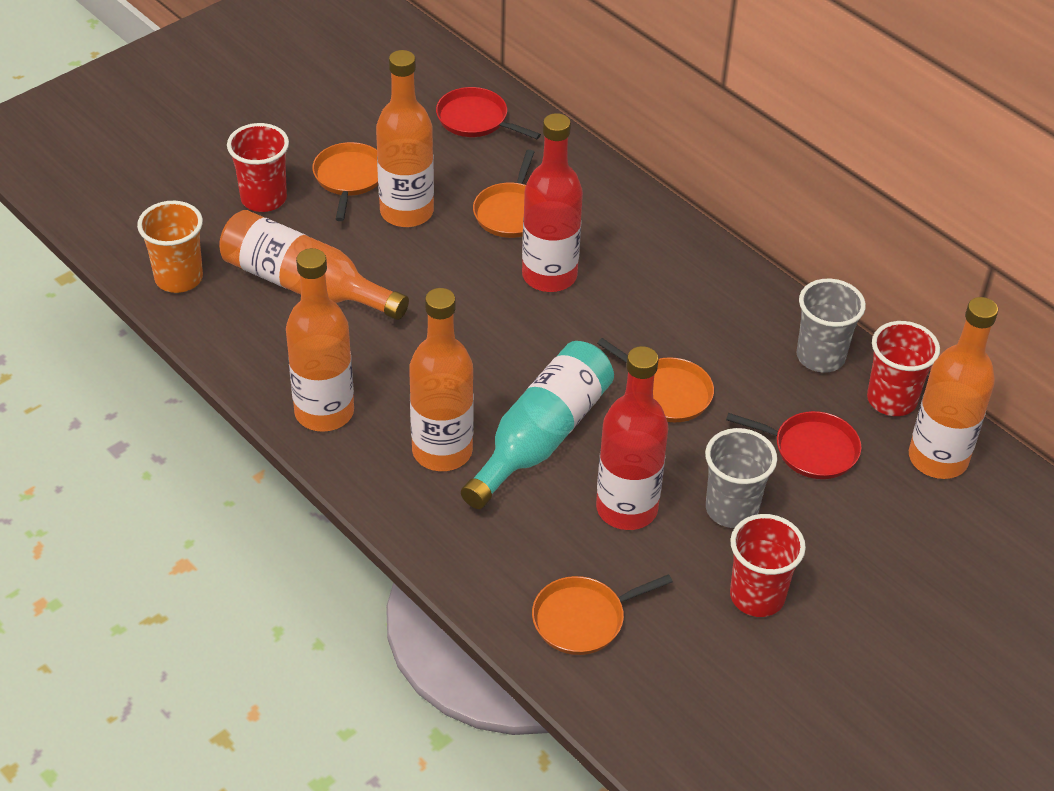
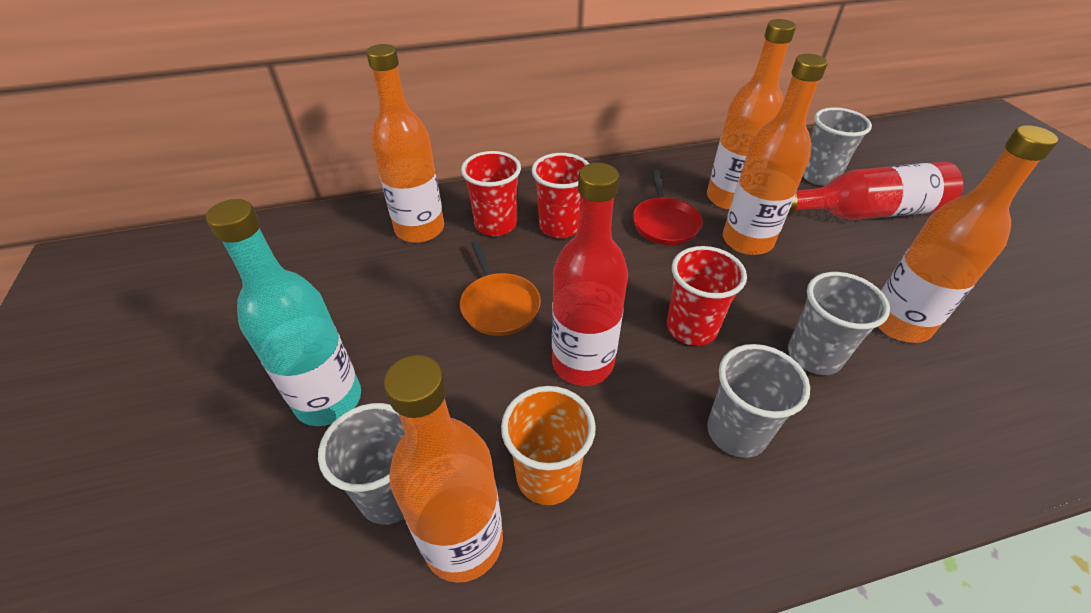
grey cup: 2 -> 4
orange pan: 4 -> 1
red pan: 2 -> 1

